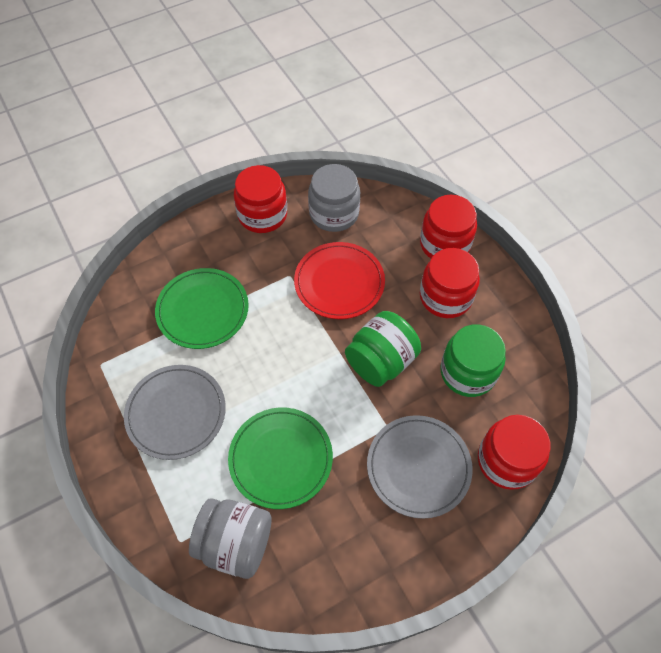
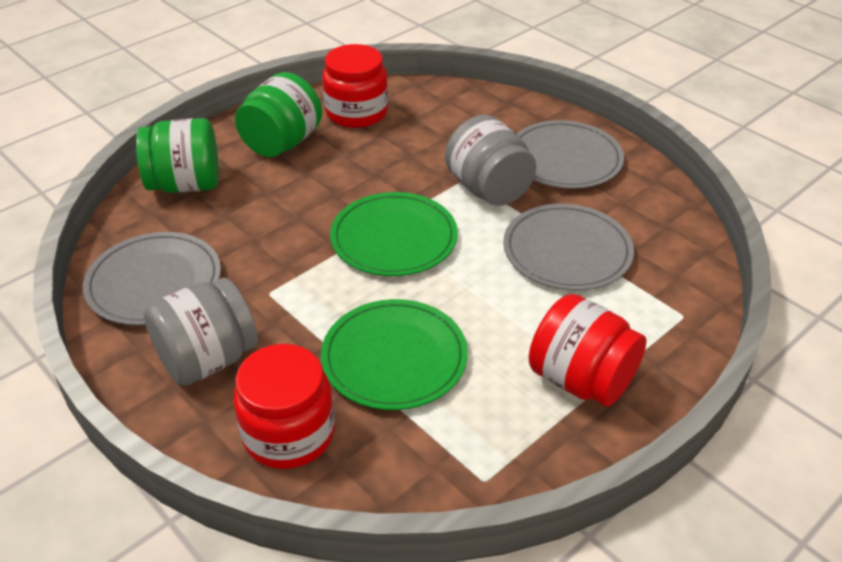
grey plate: 2 -> 3
red jar: 4 -> 3
red plate: 1 -> 0

